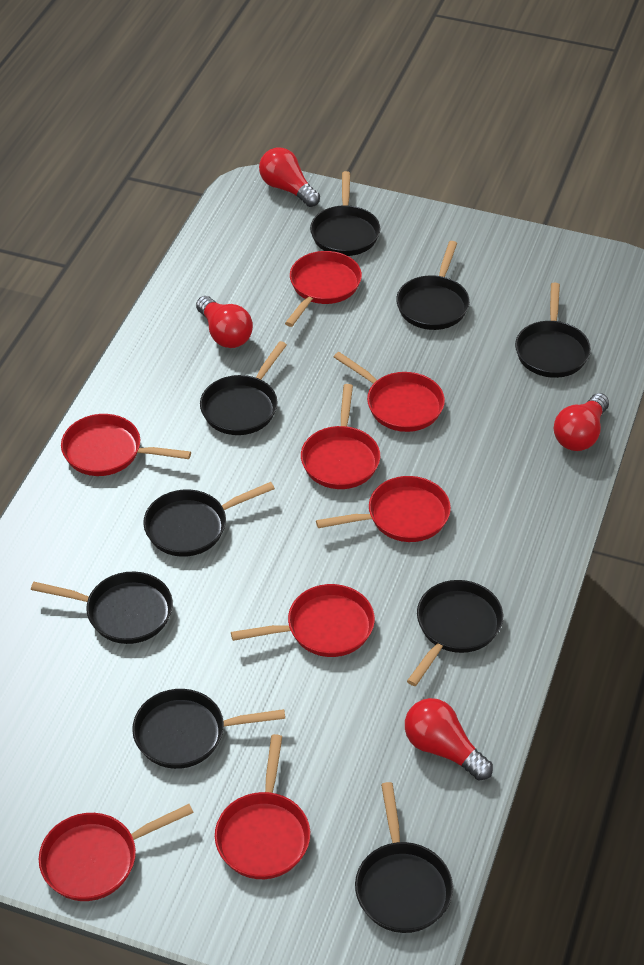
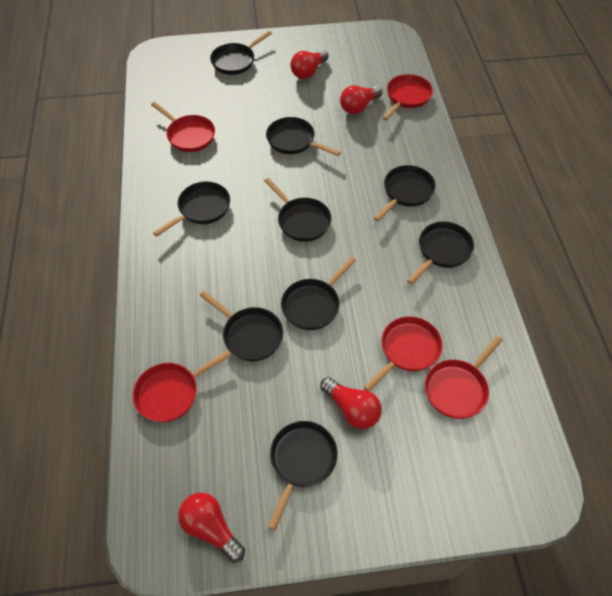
red pan: 8 -> 5

